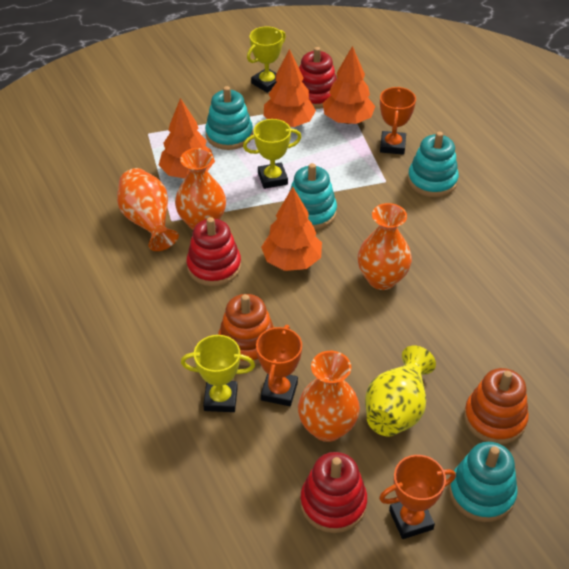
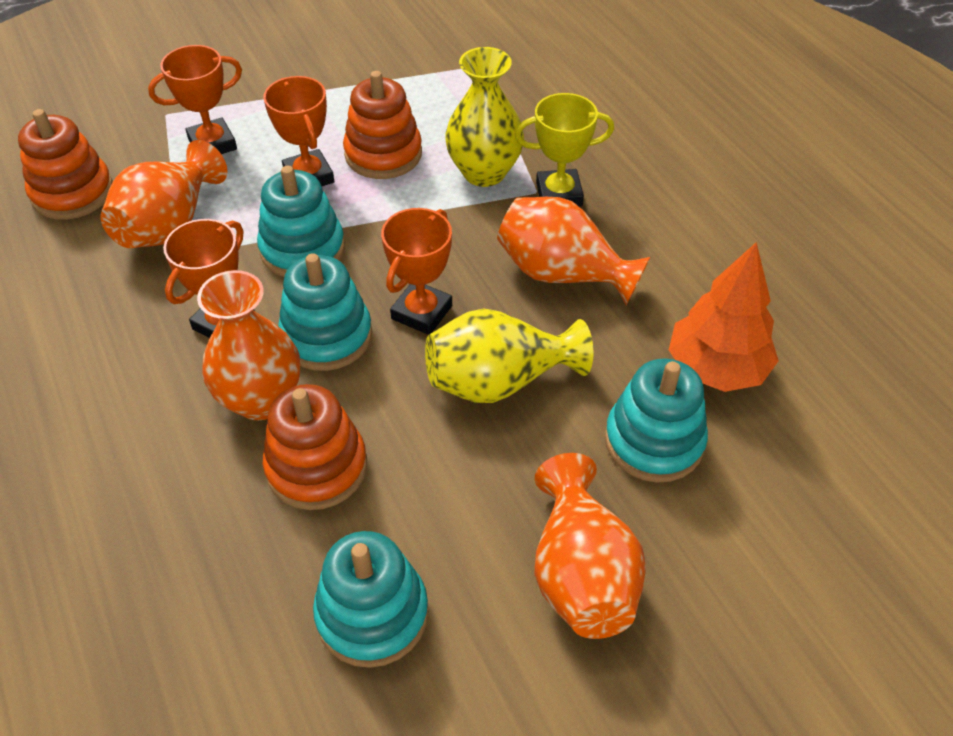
orange stacking toy: 2 -> 3
orange tree: 4 -> 1
orange trophy: 3 -> 4
red stacking toy: 3 -> 0
yellow trophy: 3 -> 1
yellow vase: 1 -> 2

